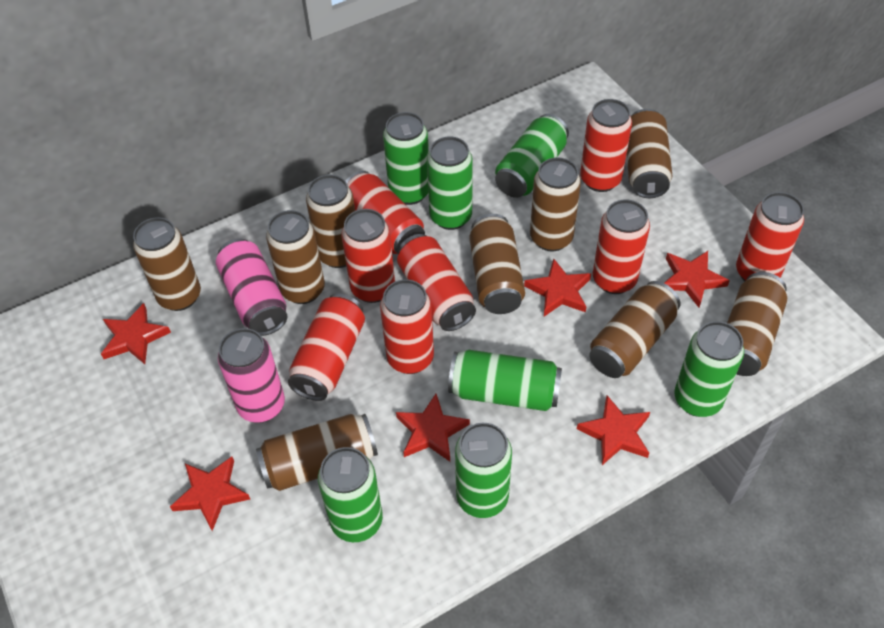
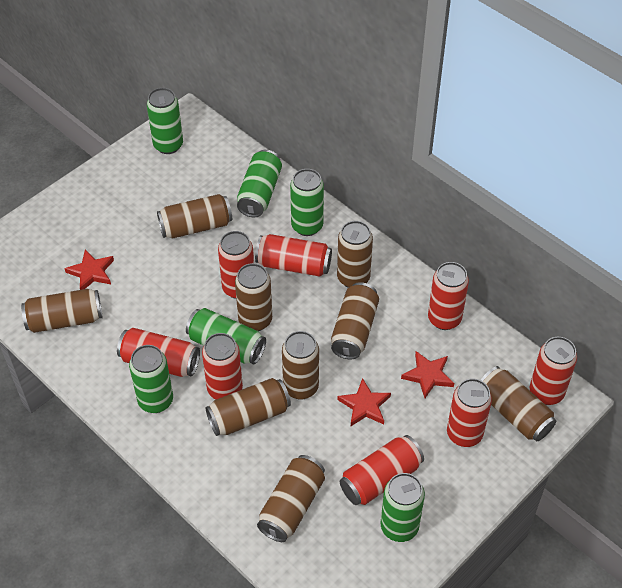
green can: 7 -> 6
pink can: 2 -> 0
red star: 6 -> 3

